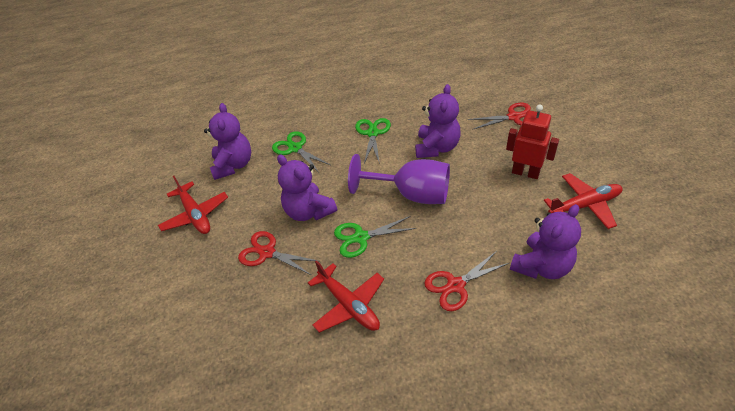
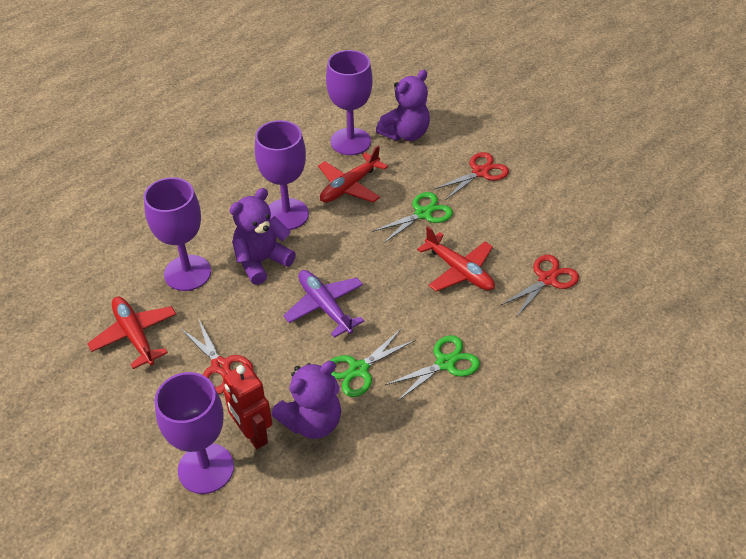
purple goblet: 1 -> 4
purple plane: 0 -> 1
purple teddy bear: 4 -> 3

